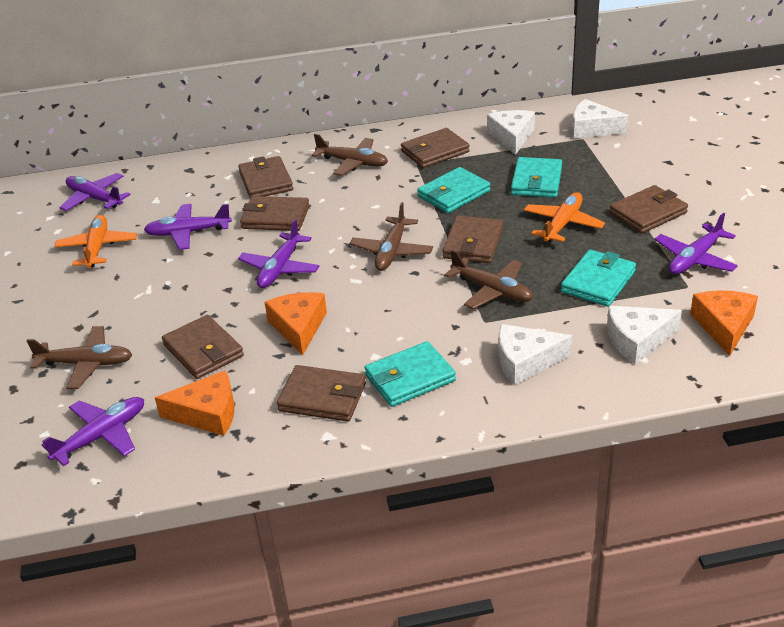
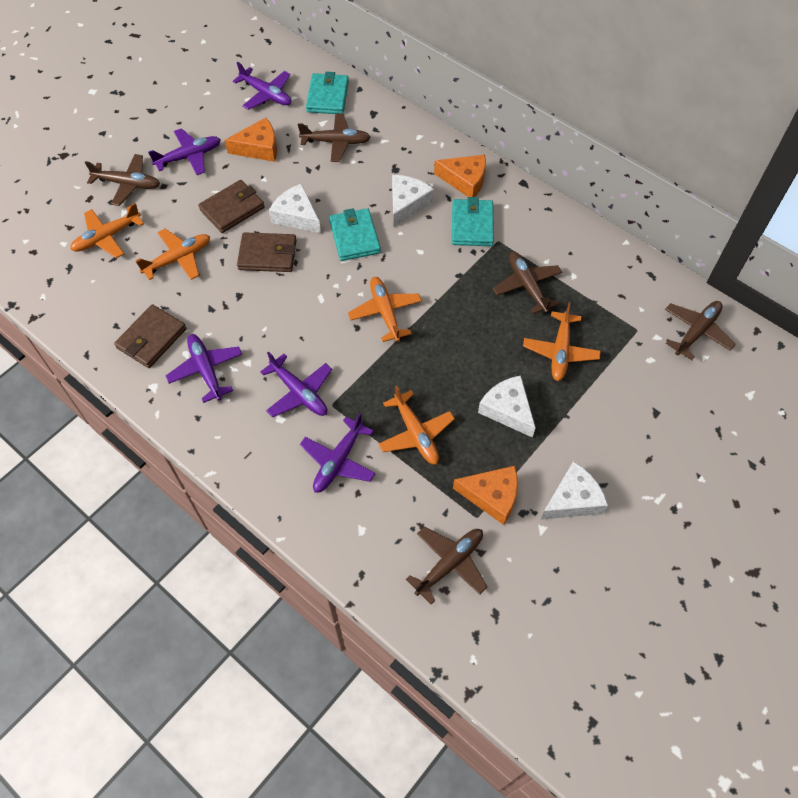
brown plane: 4 -> 5
brown wallet: 7 -> 3
orange plane: 2 -> 5
turquoise wallet: 4 -> 3

